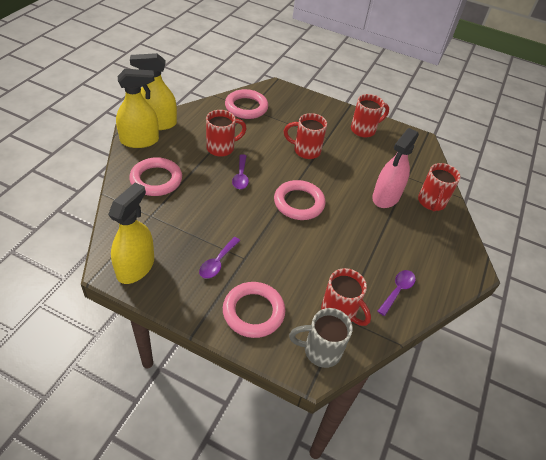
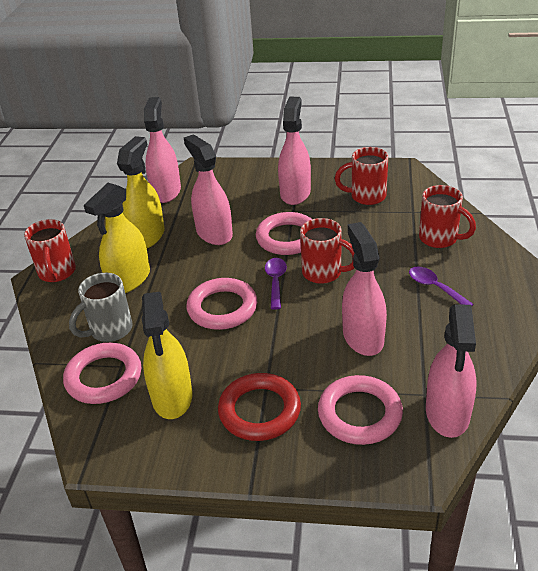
pink spray bottle: 1 -> 5
purple spoon: 3 -> 2
red mug: 5 -> 4
red ring: 0 -> 1

